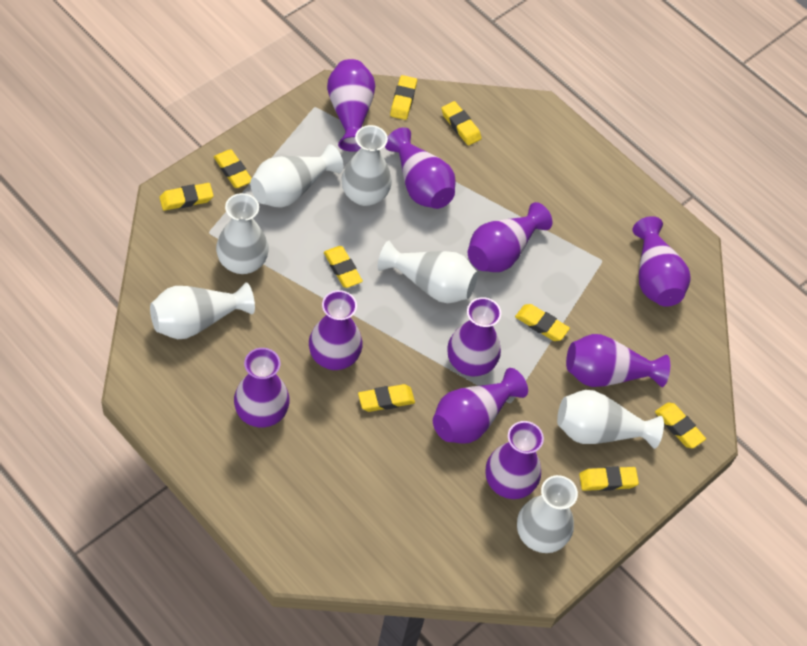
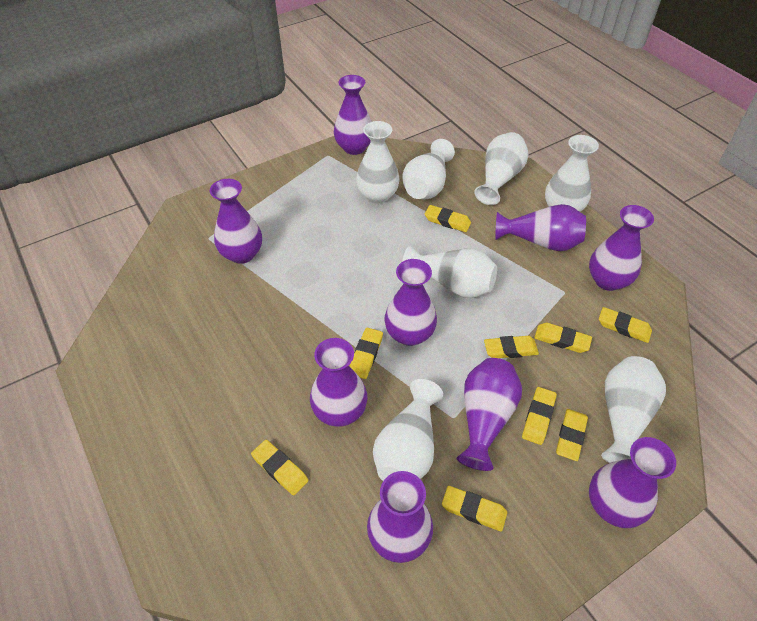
purple vase: 10 -> 9

